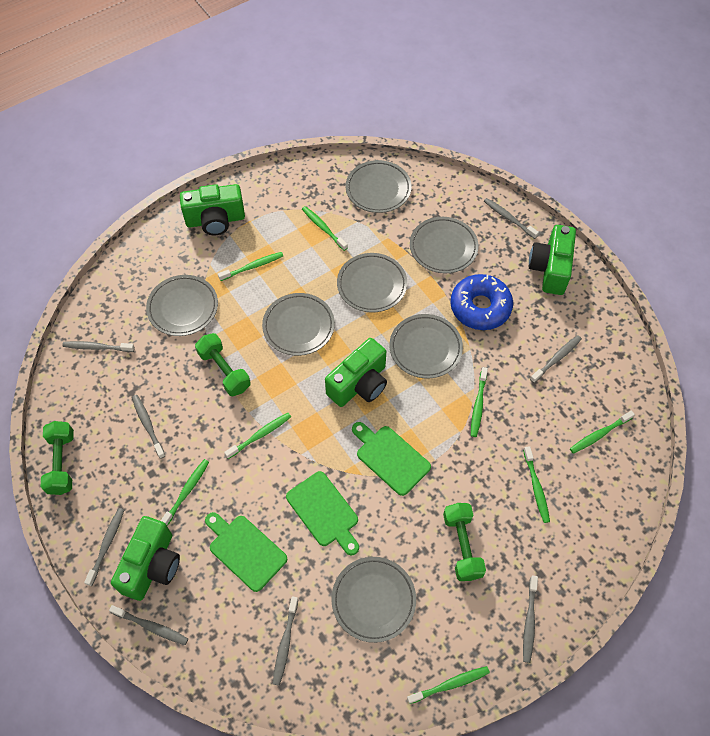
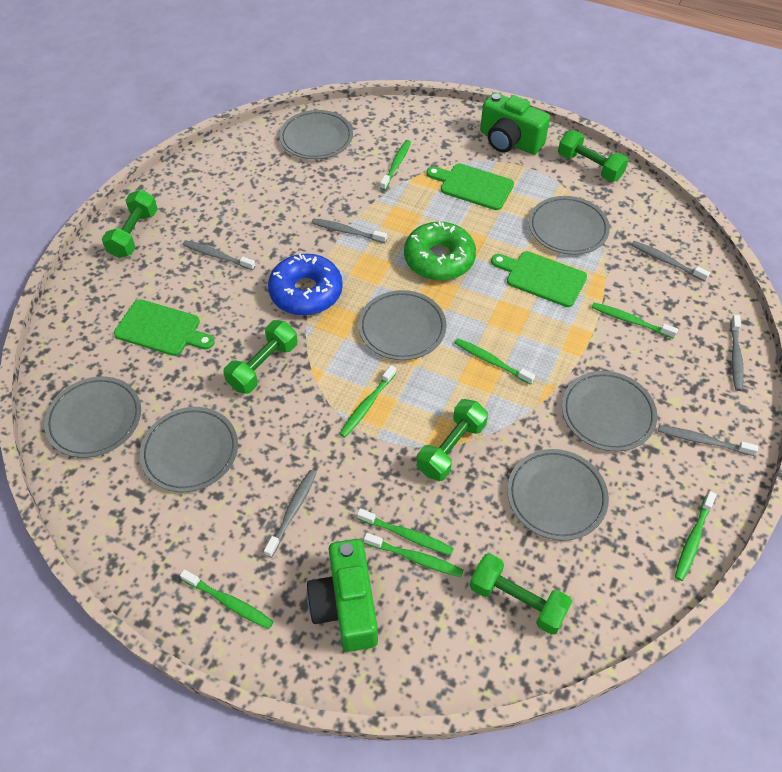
green camera: 4 -> 2
green donut: 0 -> 1
green dumbbell: 3 -> 5
grey toothbrush: 8 -> 6

